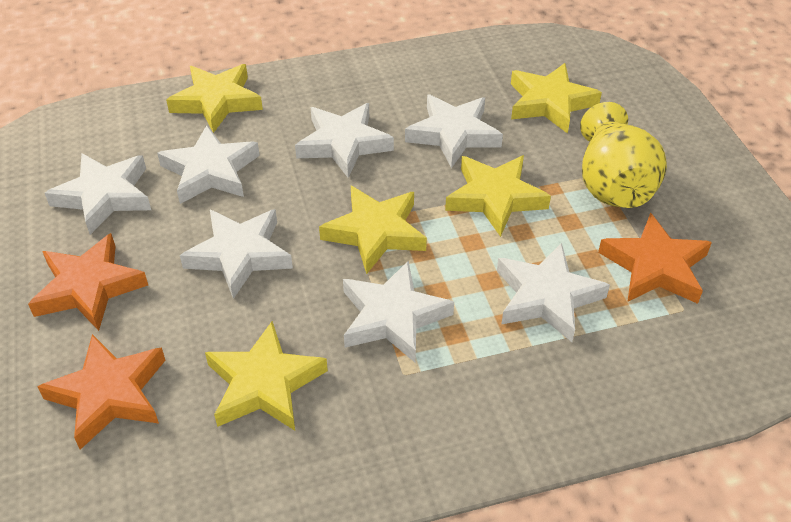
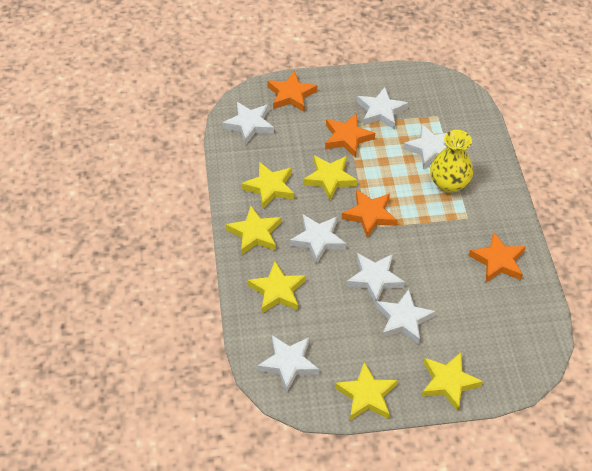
orange star: 3 -> 4
yellow star: 5 -> 6

